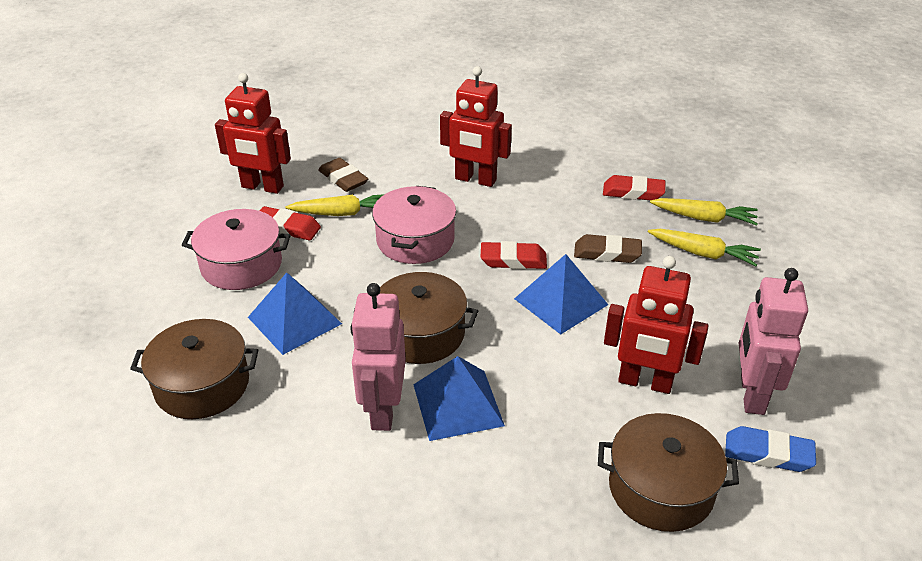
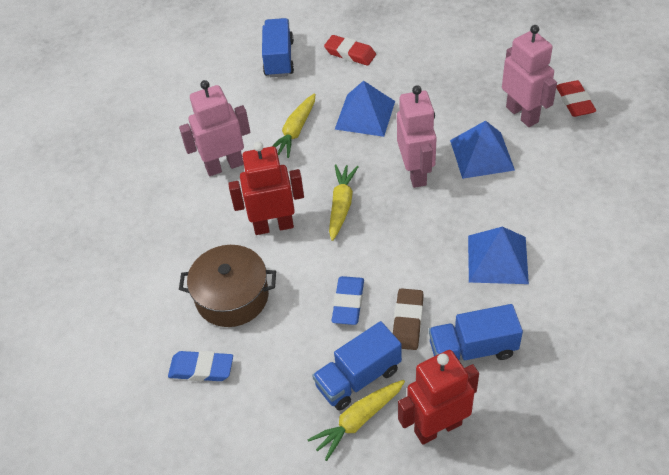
blue eraser: 1 -> 2
blue truck: 0 -> 3
brown eraser: 2 -> 1
brown pot: 3 -> 1
pink pot: 2 -> 0
pink robot: 2 -> 3
red eraser: 3 -> 2
red robot: 3 -> 2

